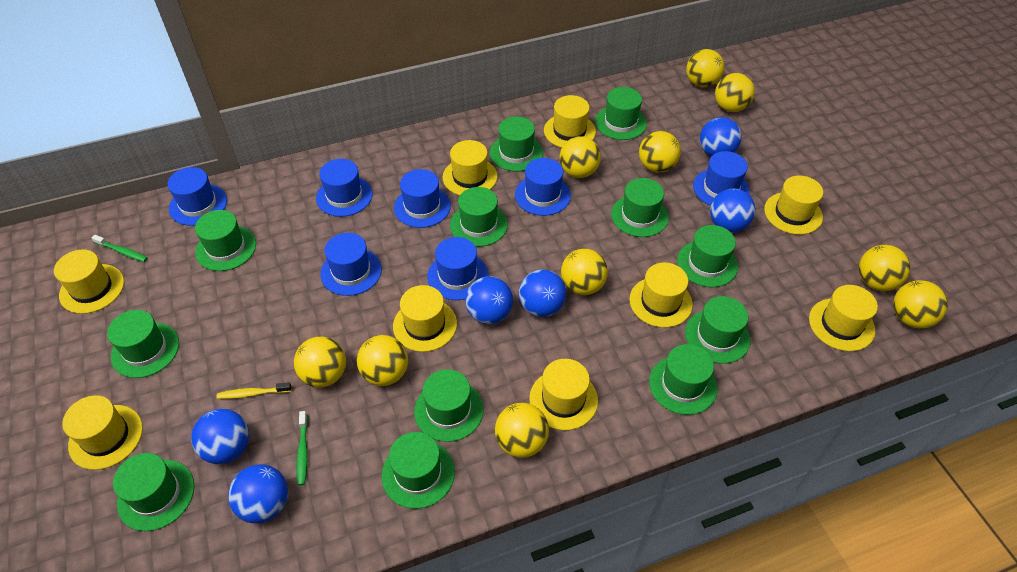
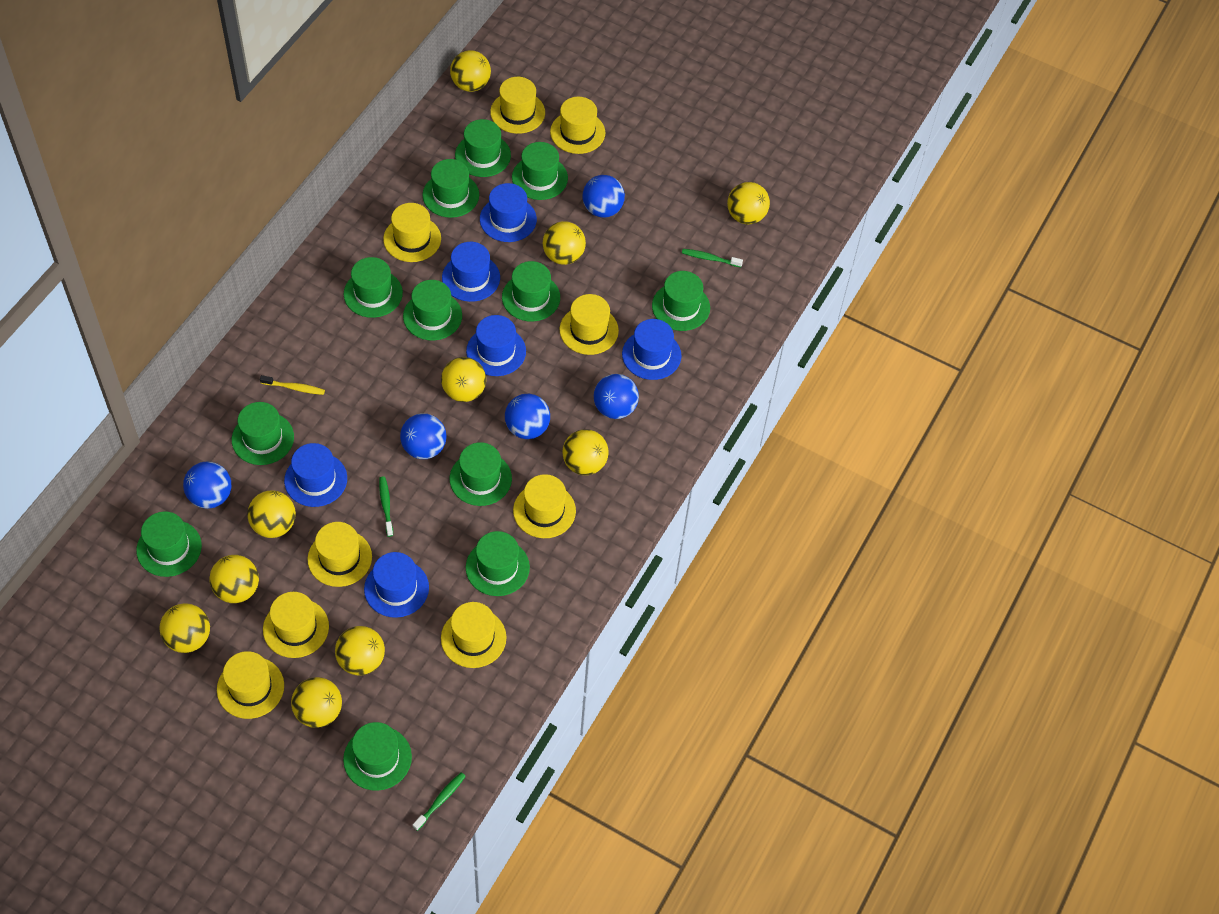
blue ball: 6 -> 5
blue hat: 7 -> 6
green toothbrush: 2 -> 3

